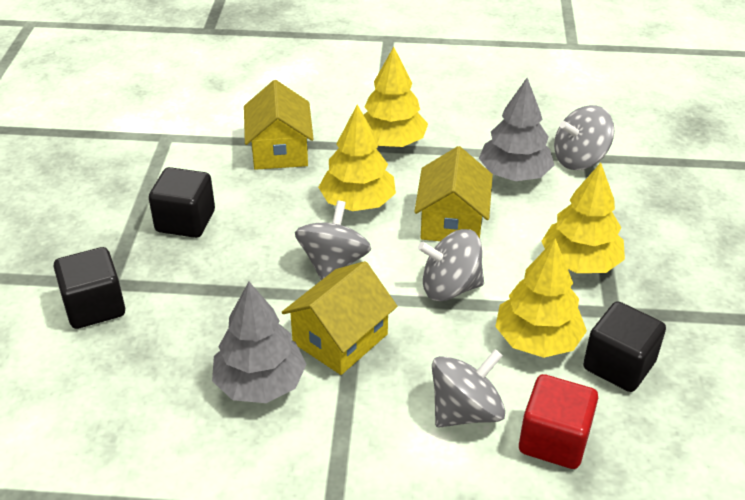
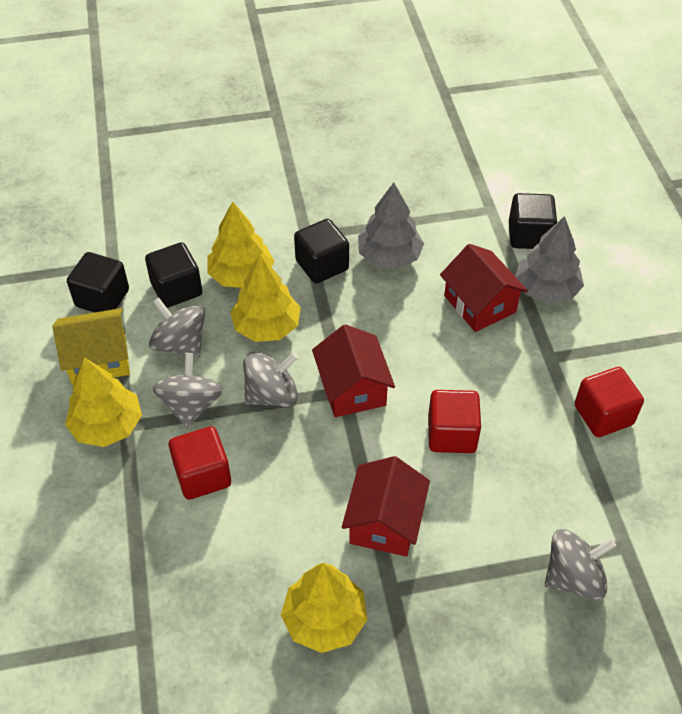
black cube: 3 -> 4
red cube: 1 -> 3
red house: 0 -> 3
yellow house: 3 -> 1

